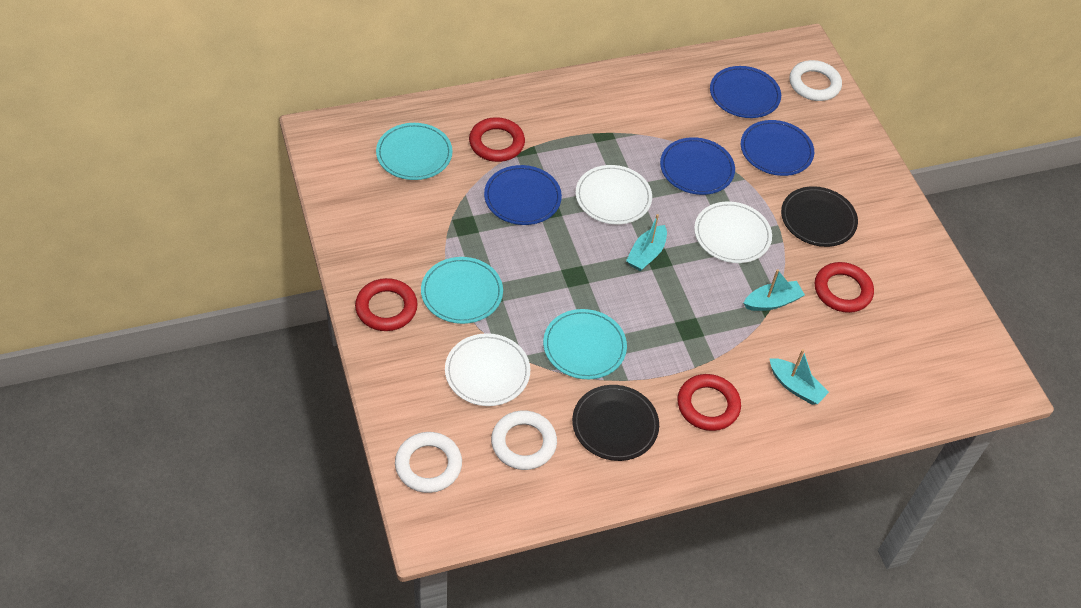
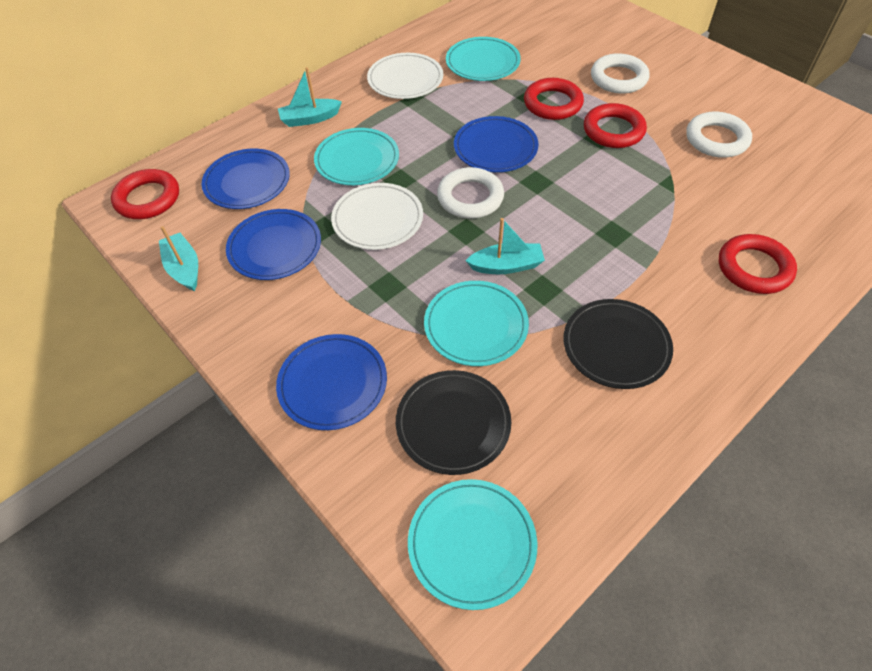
turquoise plate: 3 -> 4
white plate: 3 -> 2

